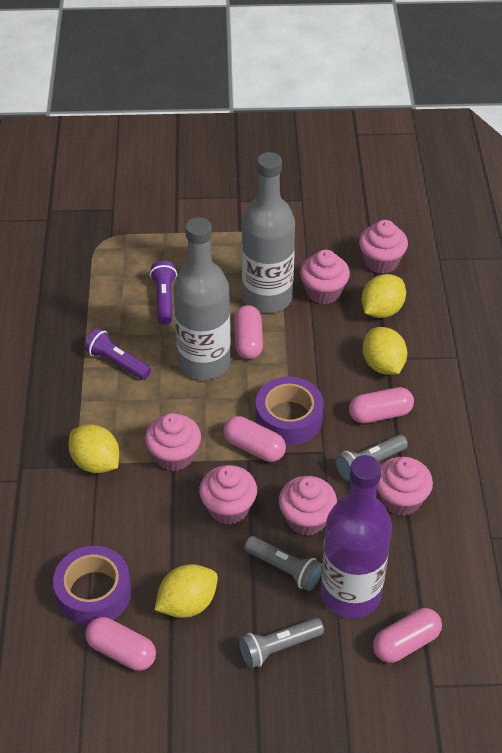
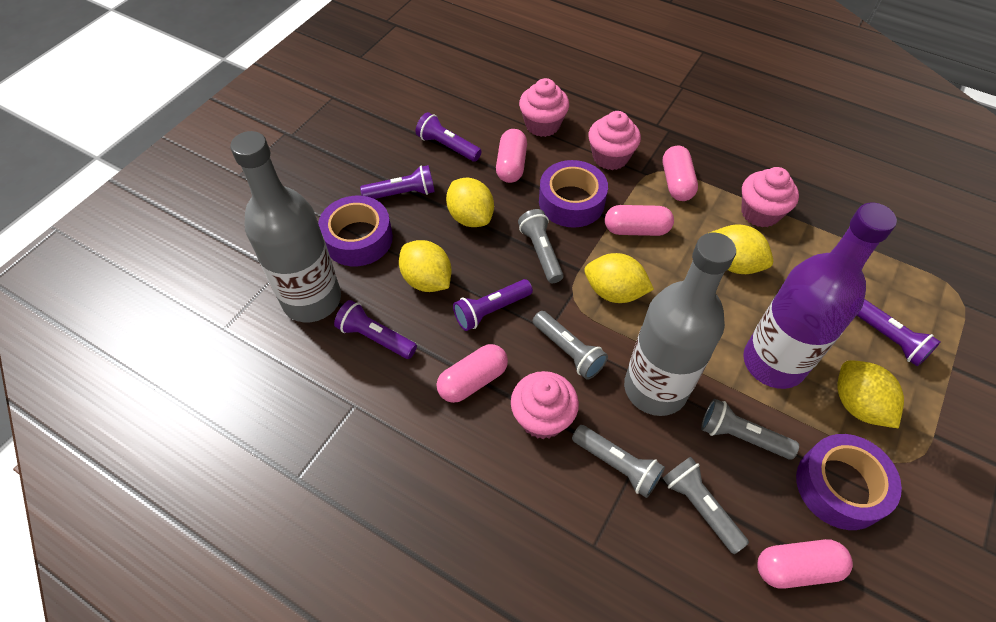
grey flashlight: 3 -> 5
pink cupcake: 6 -> 4
purple flashlight: 2 -> 5
purple tape: 2 -> 3
yellow lemon: 4 -> 5

